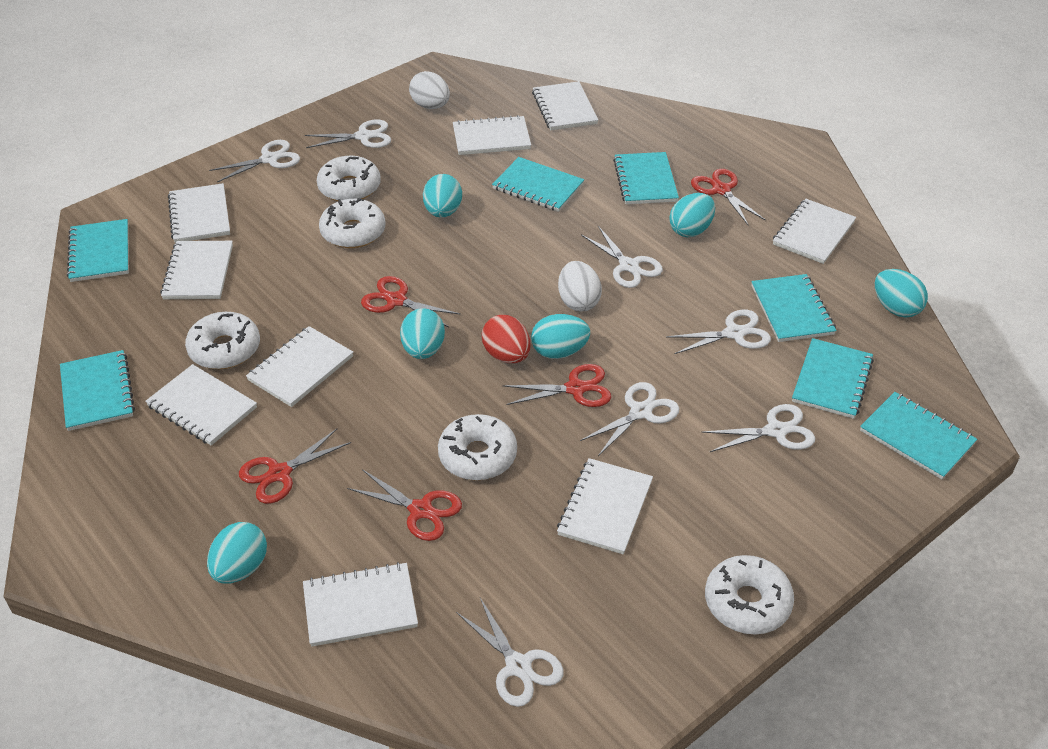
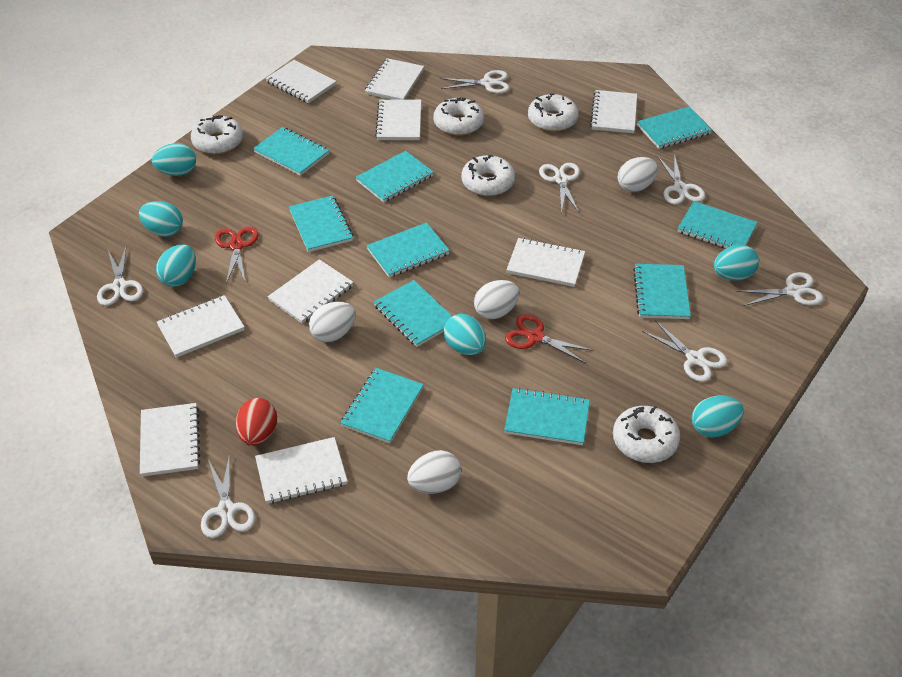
red scissors: 5 -> 2
turquoise notebook: 7 -> 10
white egg: 2 -> 4

